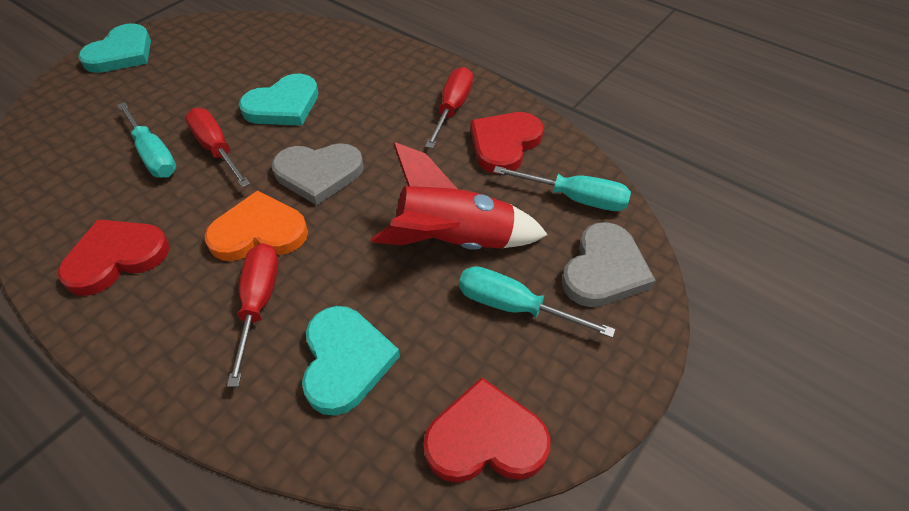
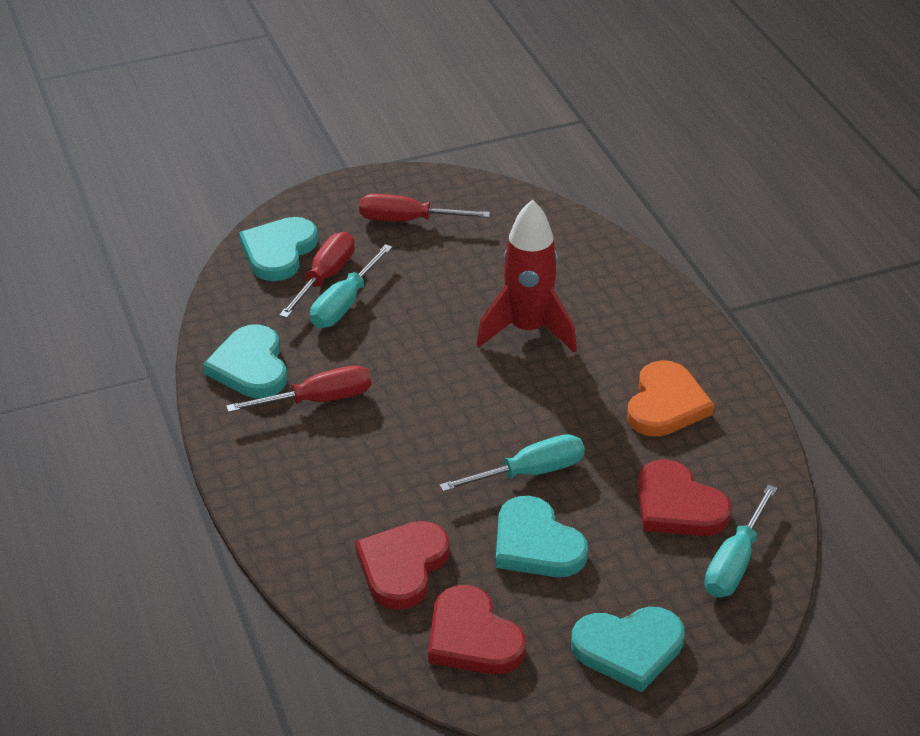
grey heart: 2 -> 0
turquoise heart: 3 -> 4

